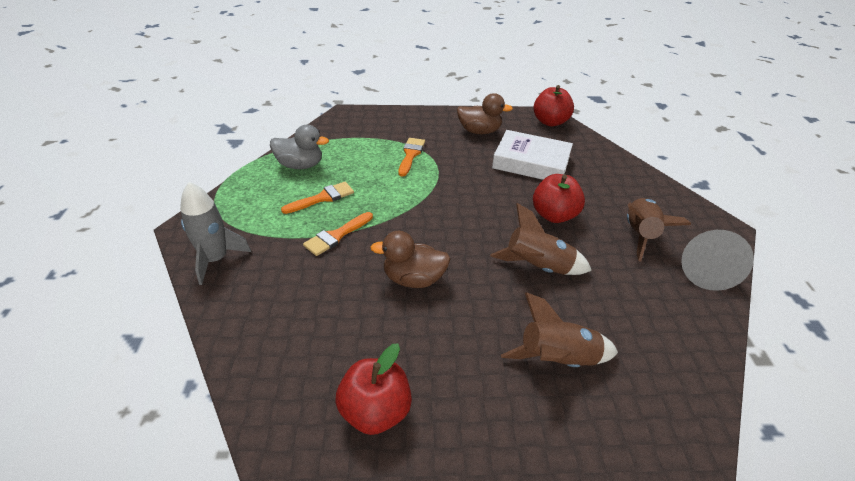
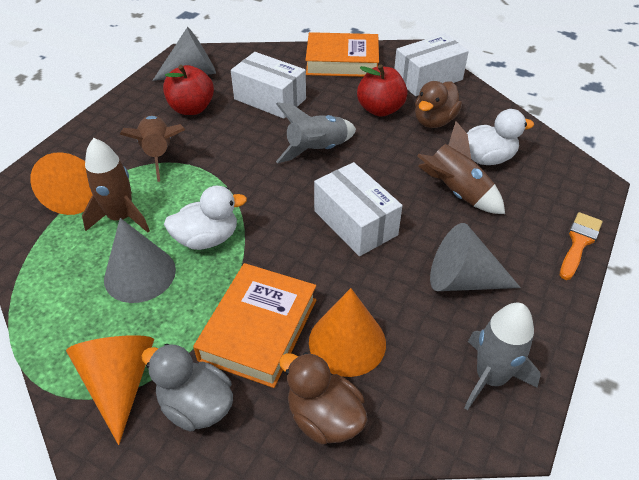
grey cone: 1 -> 3
grey rocket: 1 -> 2
orange book: 0 -> 2
orange brush: 3 -> 1
orange cone: 0 -> 3
red apple: 3 -> 2
white book: 1 -> 0
white box: 0 -> 3
white duck: 0 -> 2

